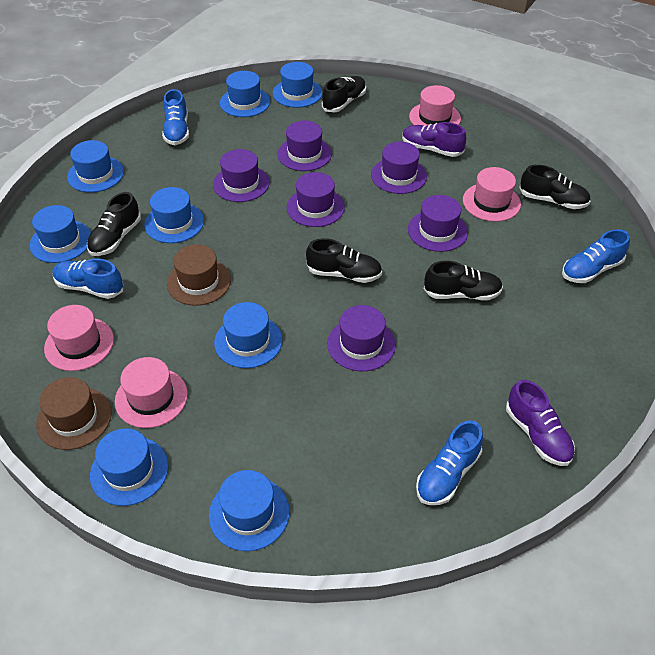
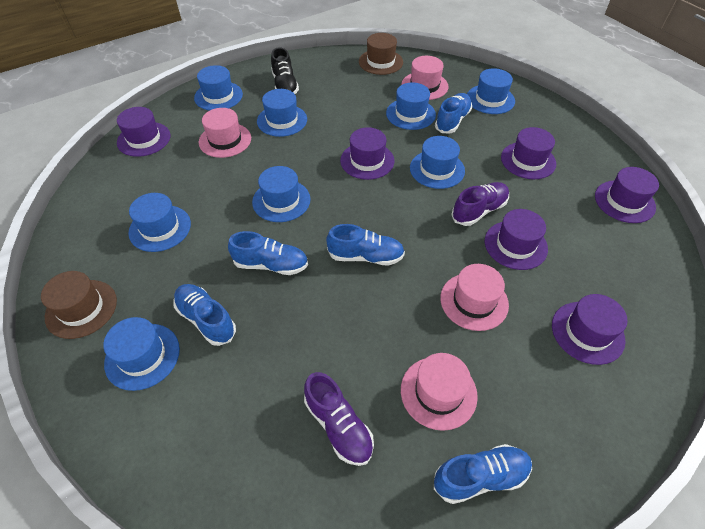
black shoe: 5 -> 1
blue shoe: 4 -> 5

